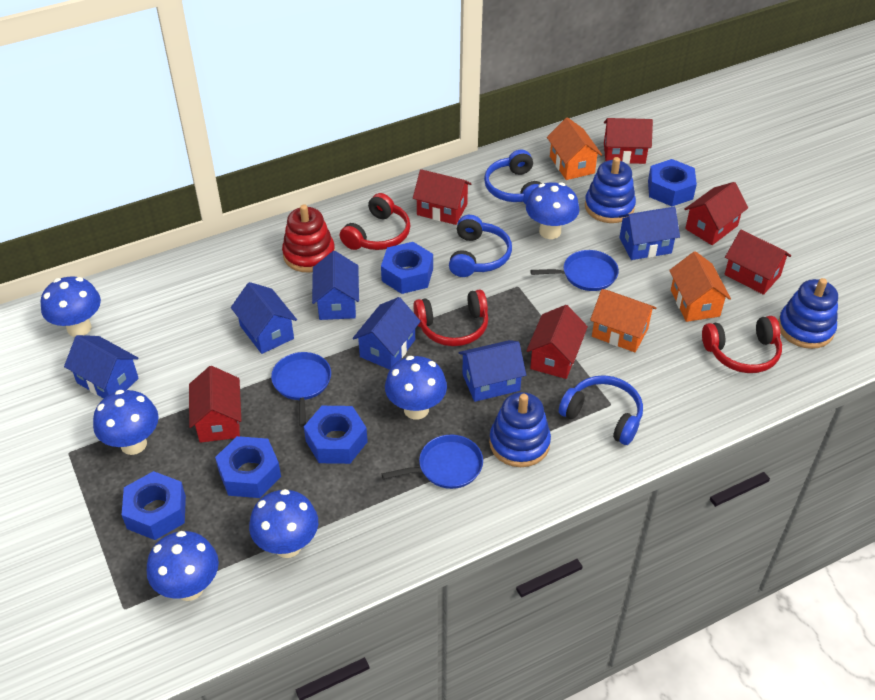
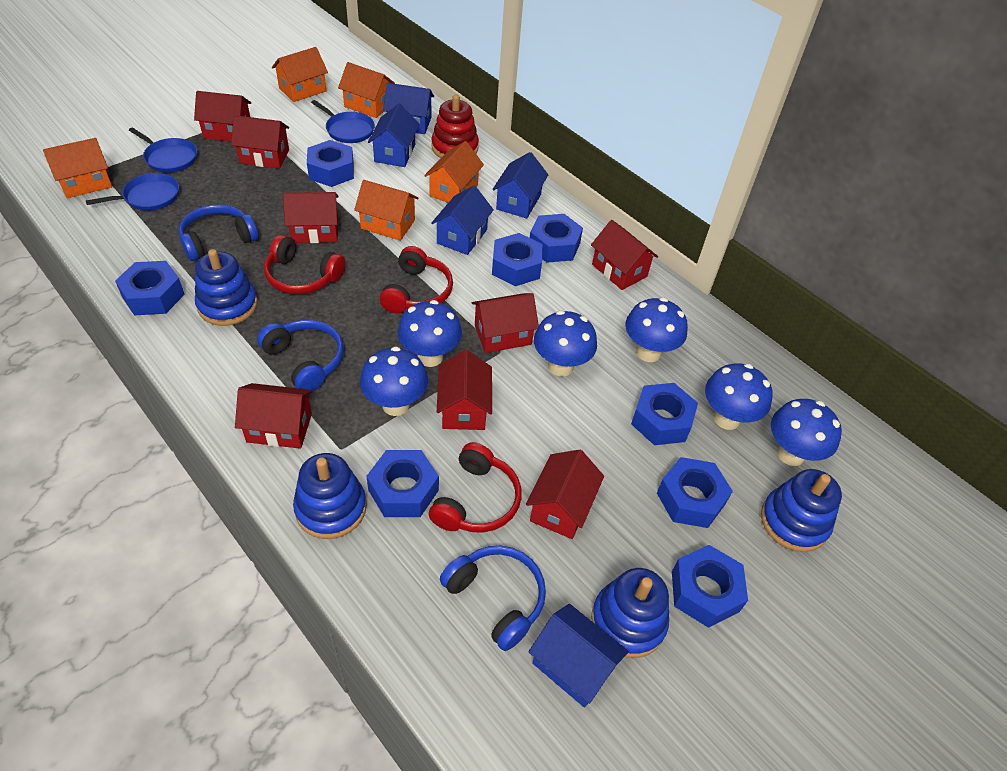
blue house: 6 -> 5
blue nut: 5 -> 8
blue stacking toy: 3 -> 4
orange house: 3 -> 5
red house: 6 -> 8

